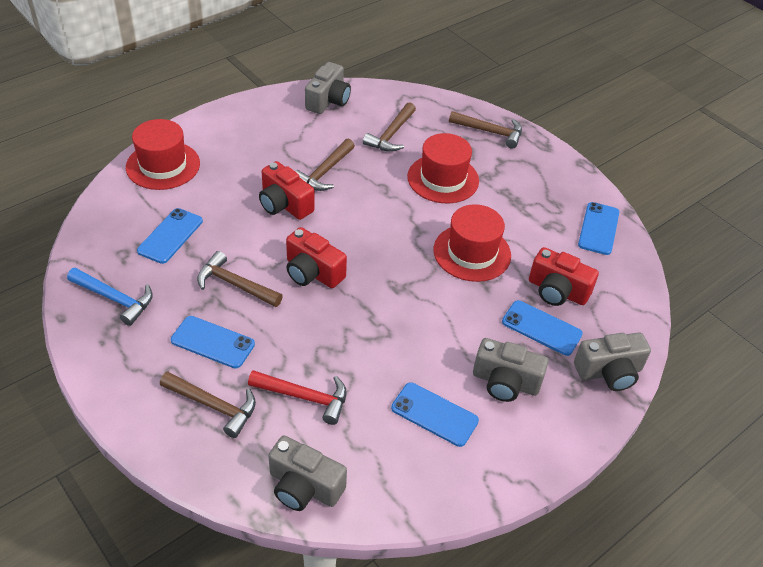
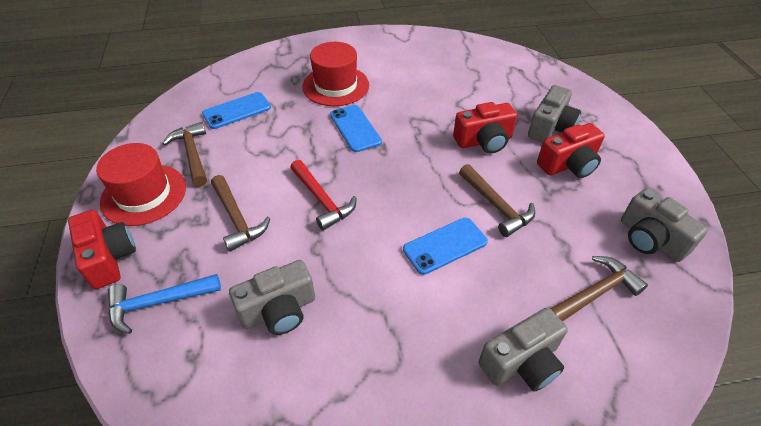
blue phone: 5 -> 3
brown hammer: 5 -> 4
red hat: 3 -> 2

